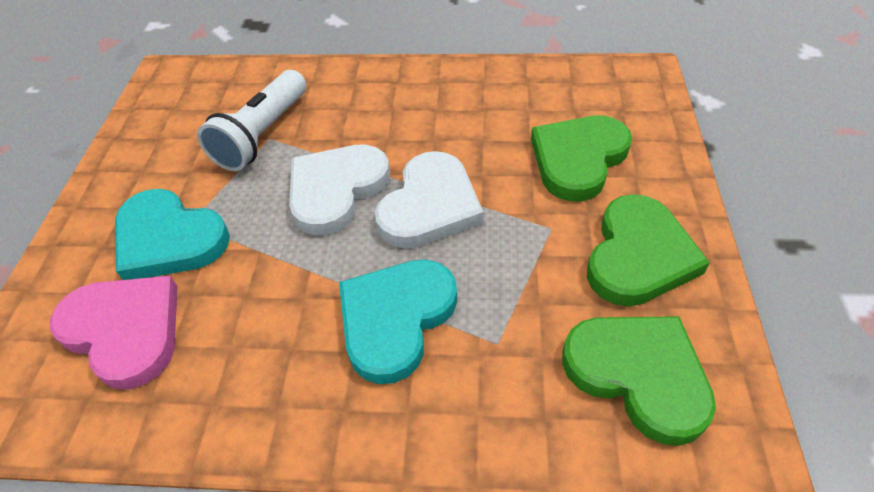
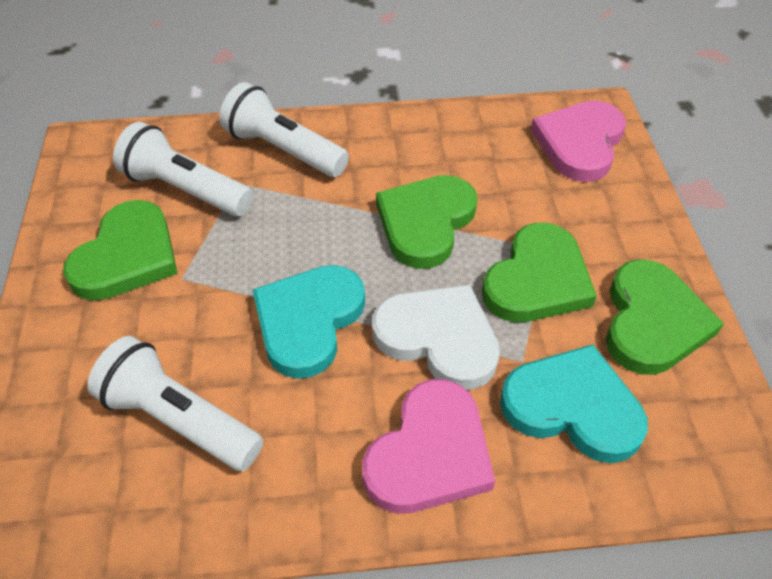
green heart: 3 -> 4
pink heart: 1 -> 2
white flashlight: 1 -> 3
white heart: 2 -> 1

